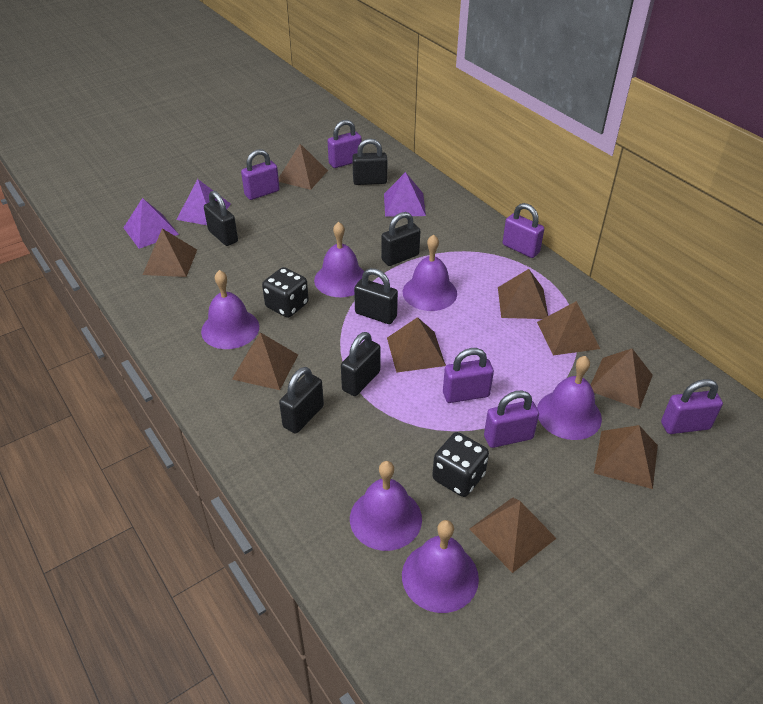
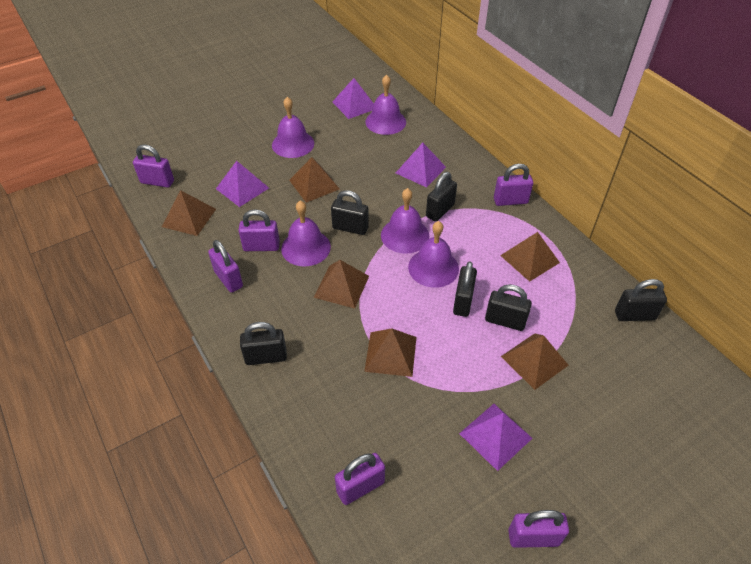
black dice: 2 -> 0
brown pyramid: 9 -> 6
purple bell: 6 -> 5
purple pyramid: 3 -> 4

